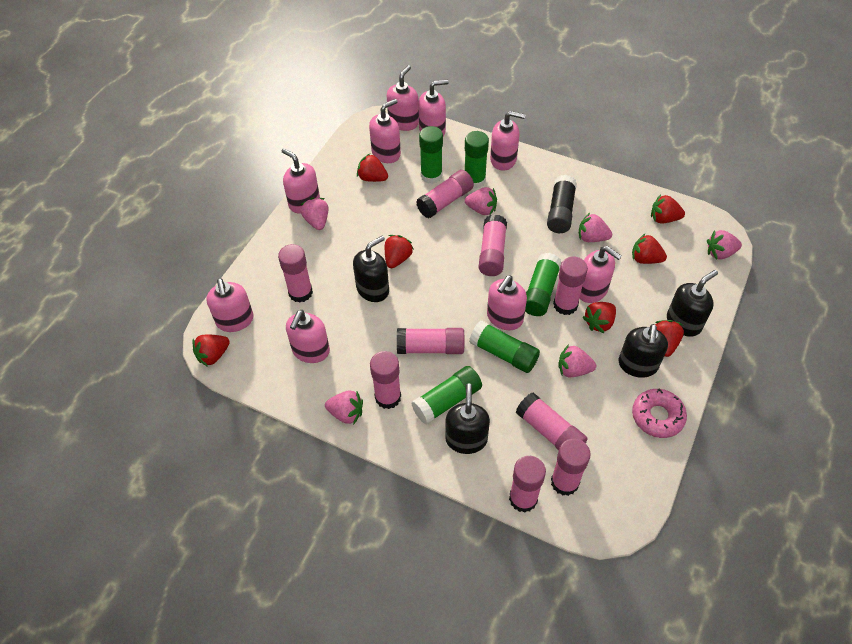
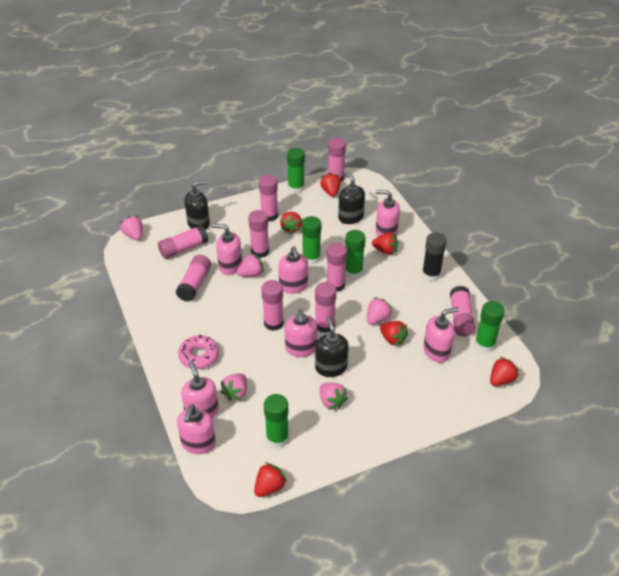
black soap dispenser: 4 -> 3
pink soap dispenser: 9 -> 7
pink strawberry: 6 -> 5
red strawberry: 7 -> 6

